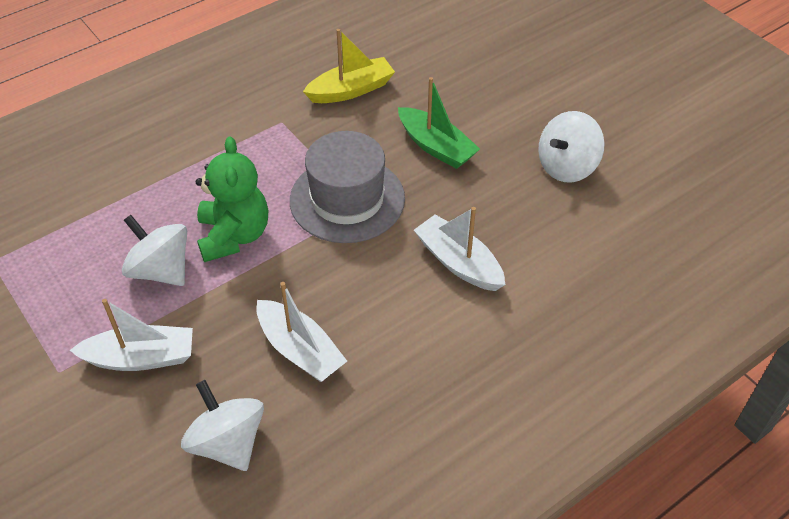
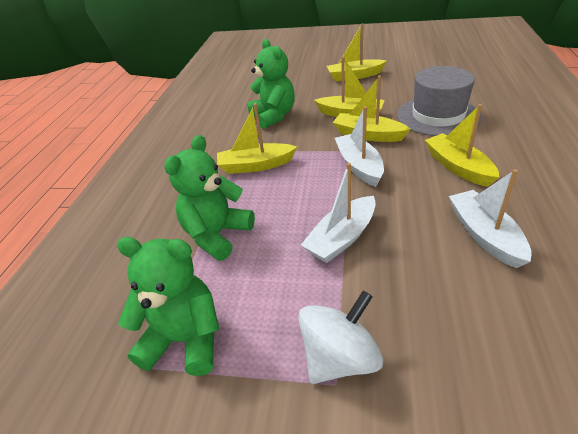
green boat: 1 -> 0
green teddy bear: 1 -> 3
white spinning top: 3 -> 1
yellow boat: 1 -> 5

